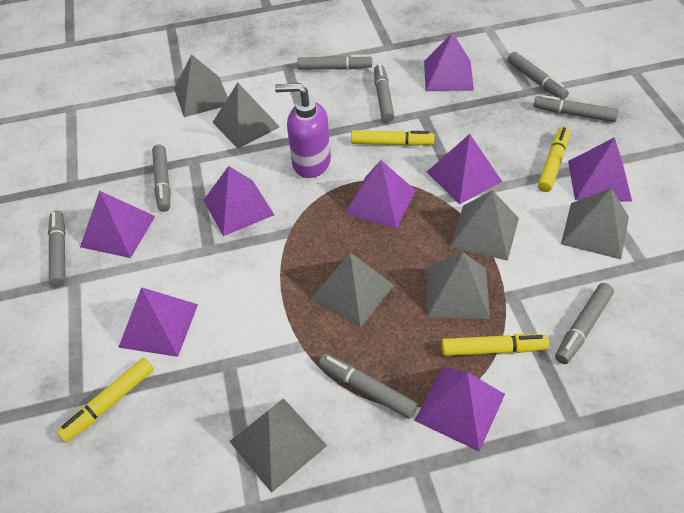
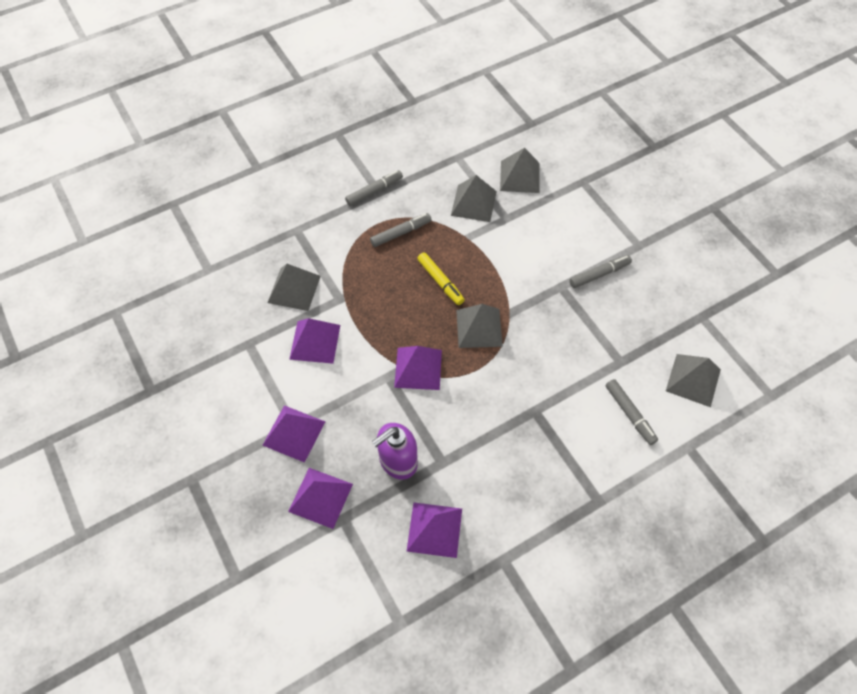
grey marker: 8 -> 4
grey pyramid: 7 -> 5
purple pyramid: 8 -> 5
yellow marker: 4 -> 1

